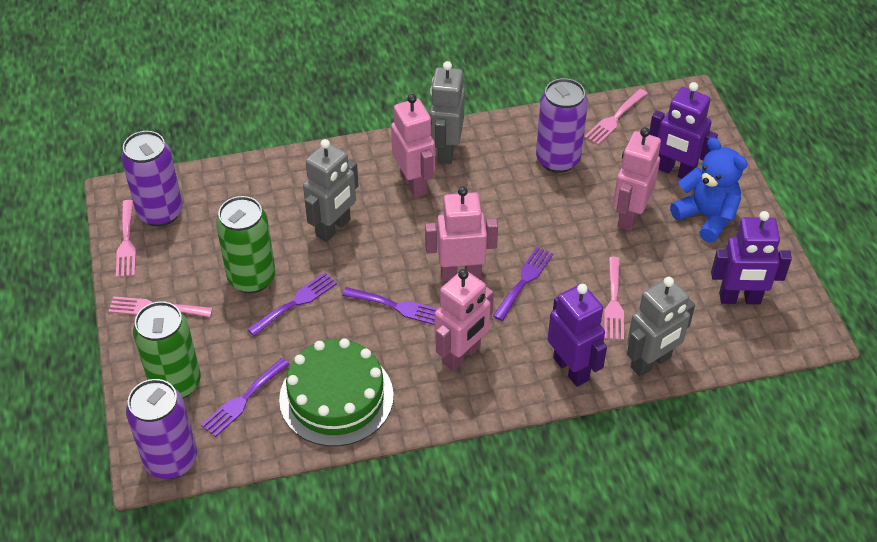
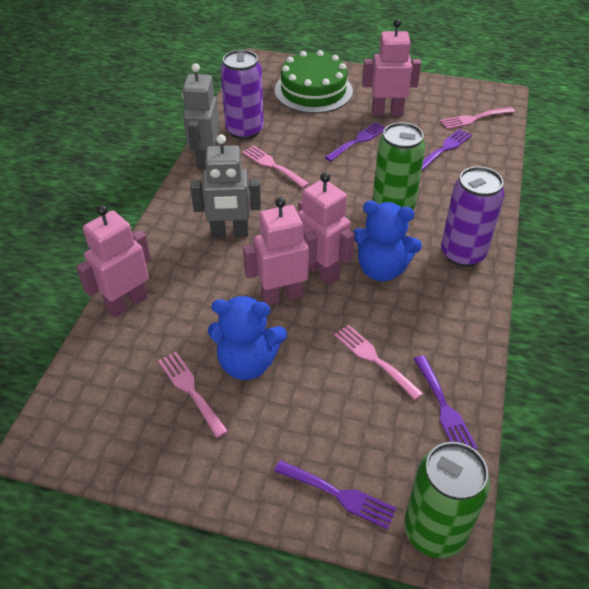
blue teddy bear: 1 -> 2
grey robot: 3 -> 2
purple can: 3 -> 2
purple robot: 3 -> 0

